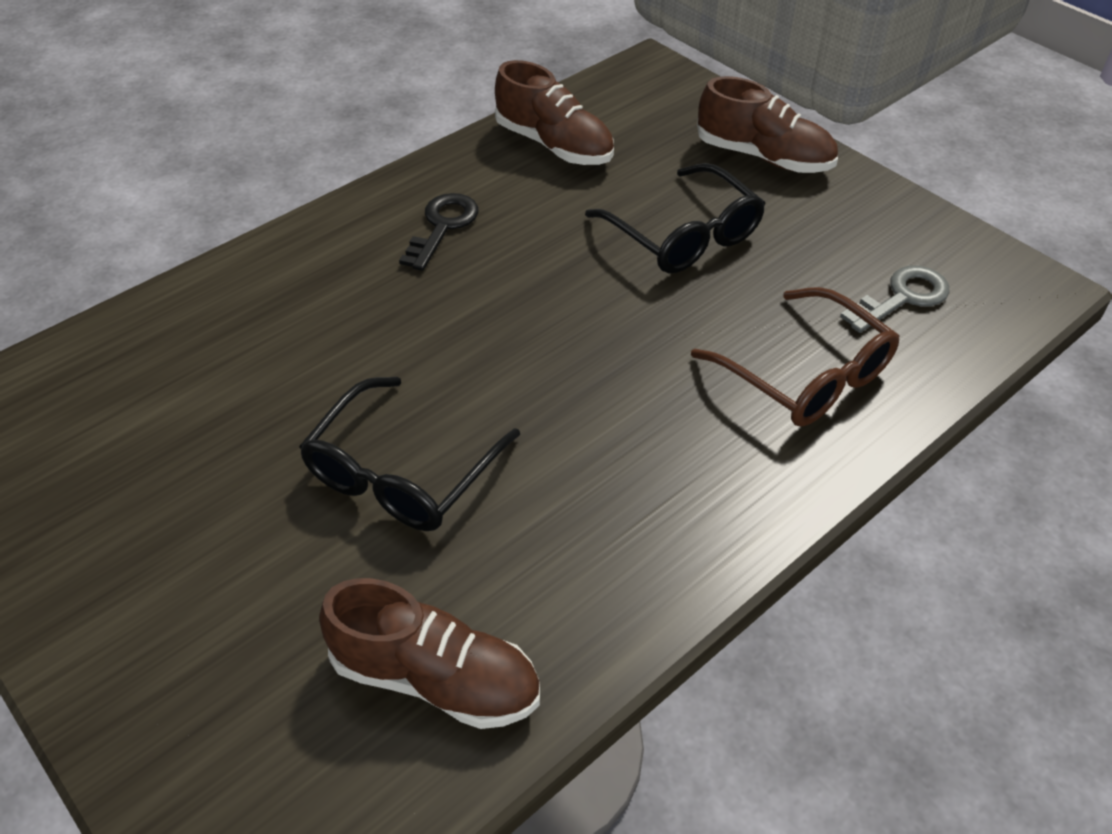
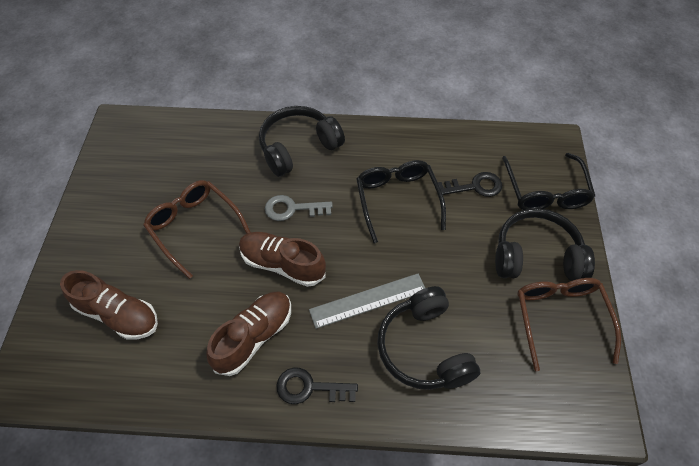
black headphones: 0 -> 3
black key: 1 -> 2
brown glasses: 1 -> 2
grey ruler: 0 -> 1

